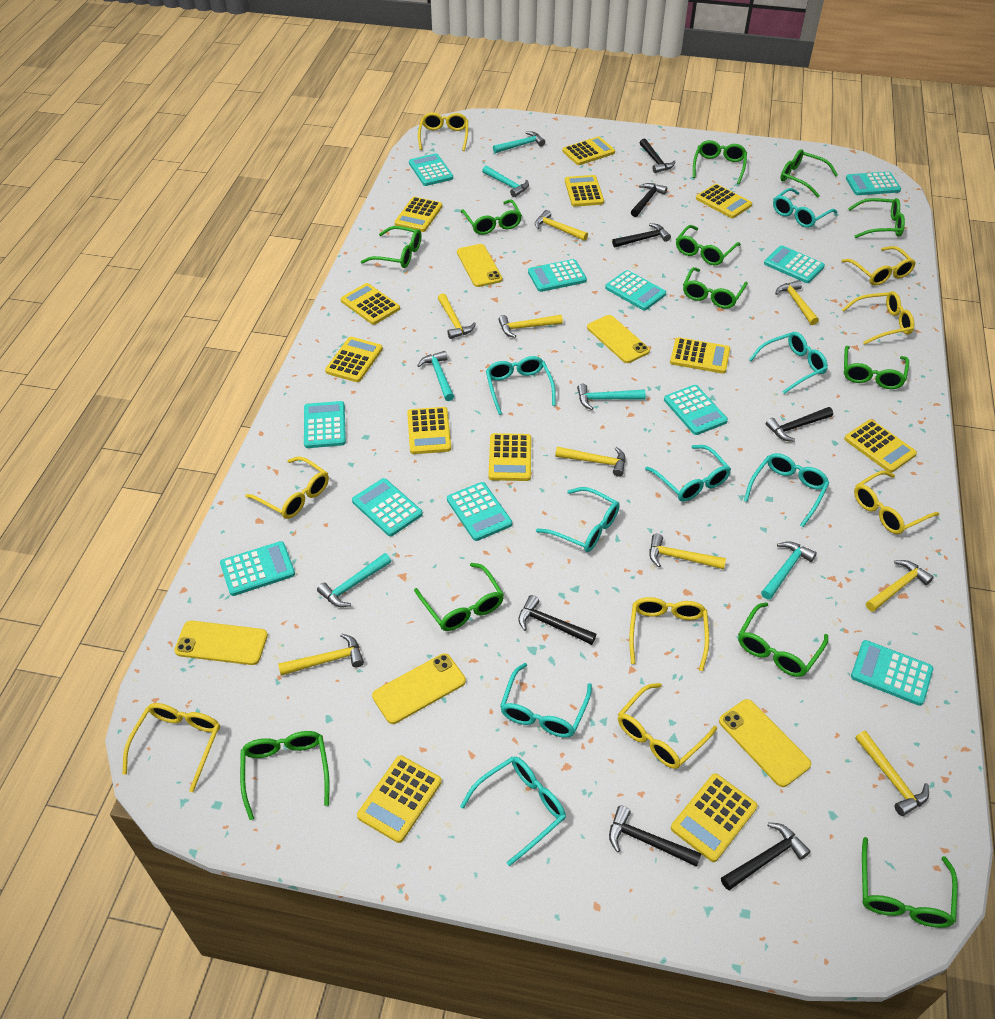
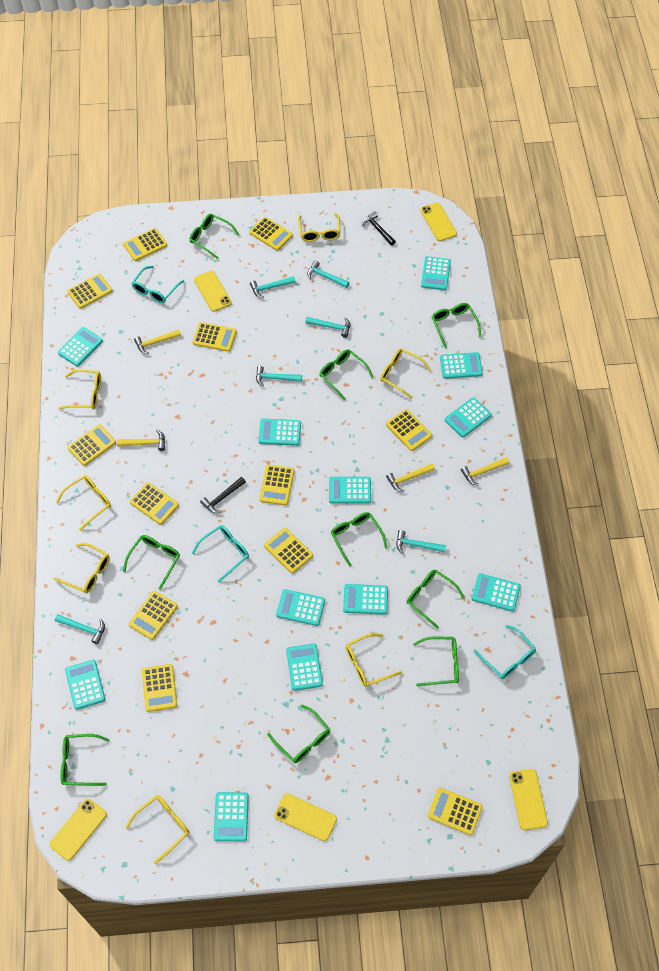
black hammer: 7 -> 2
green glasses: 12 -> 9
turquoise calculator: 11 -> 12
turquoise glasses: 8 -> 3
yellow glasses: 8 -> 7
yellow hammer: 9 -> 4

